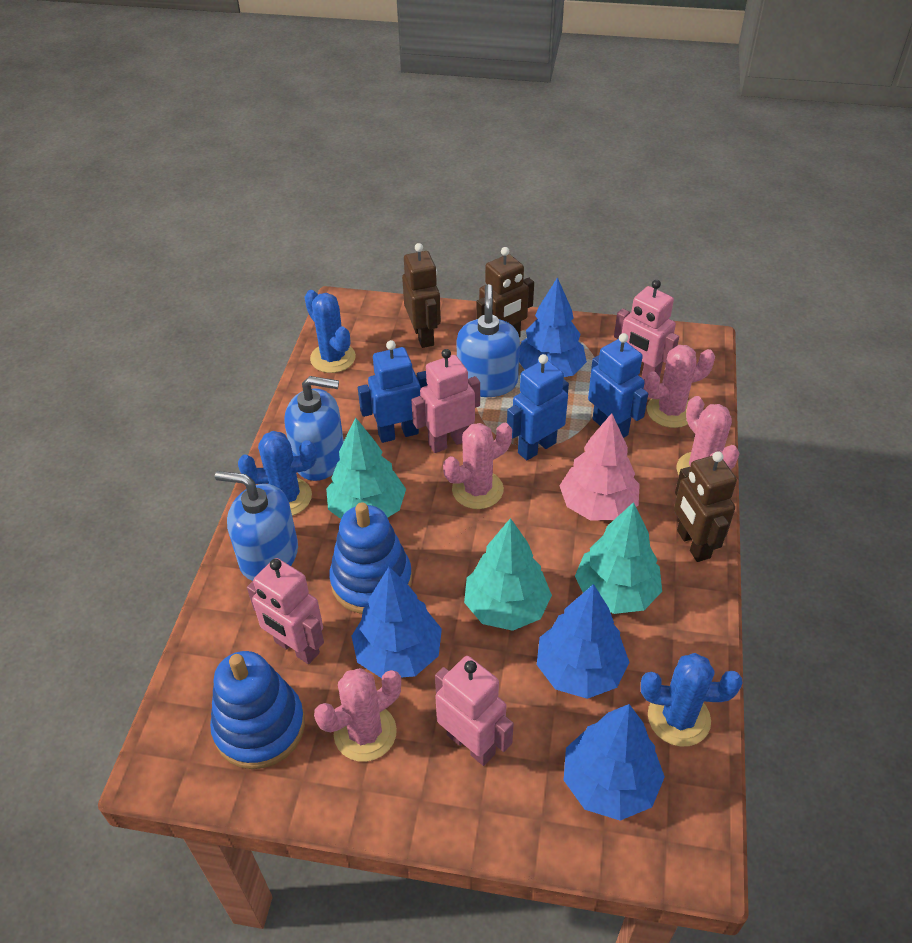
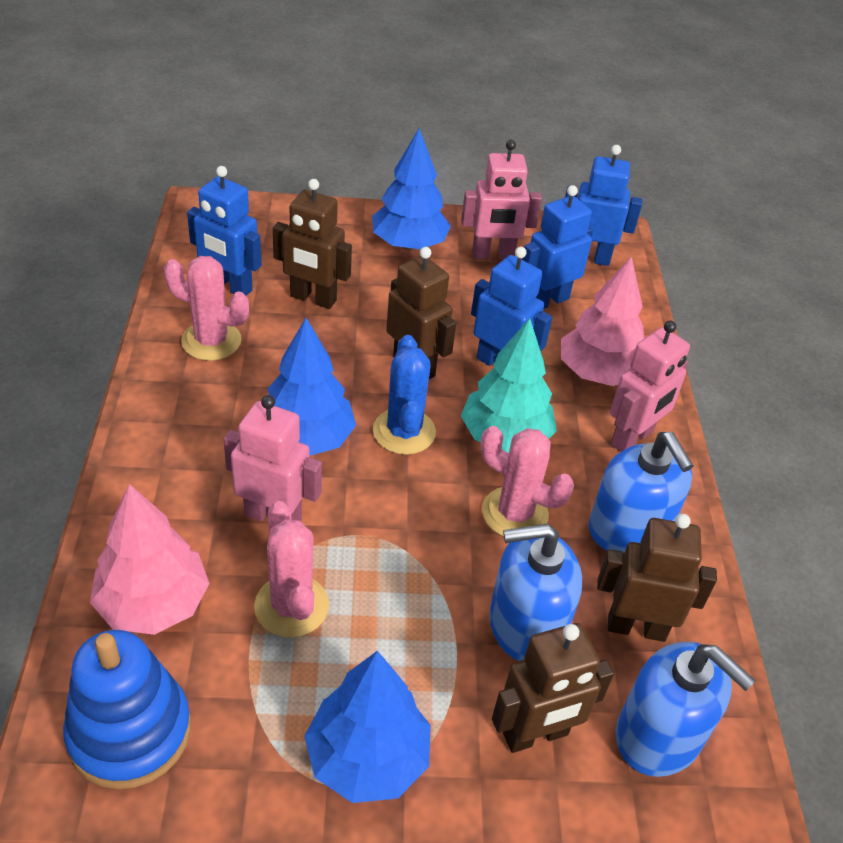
blue cactus: 3 -> 1
blue robot: 3 -> 4
blue stacking toy: 2 -> 1
blue tree: 4 -> 3
brown robot: 3 -> 4
pink cactus: 4 -> 3
pink robot: 4 -> 3
pink tree: 1 -> 2
turquoise tree: 3 -> 1

